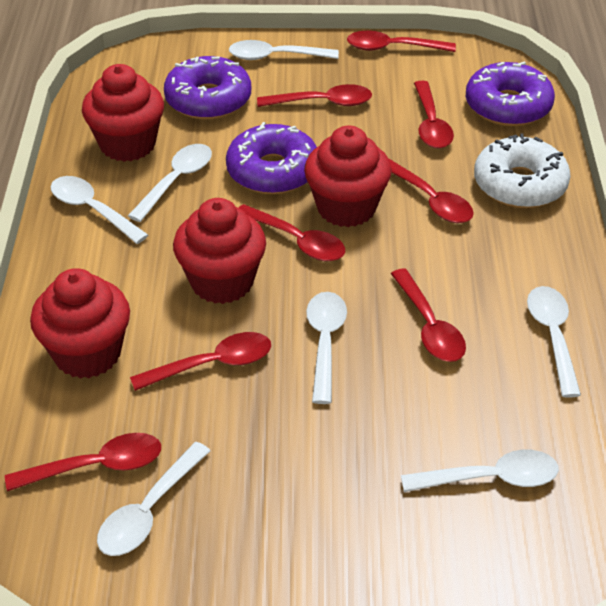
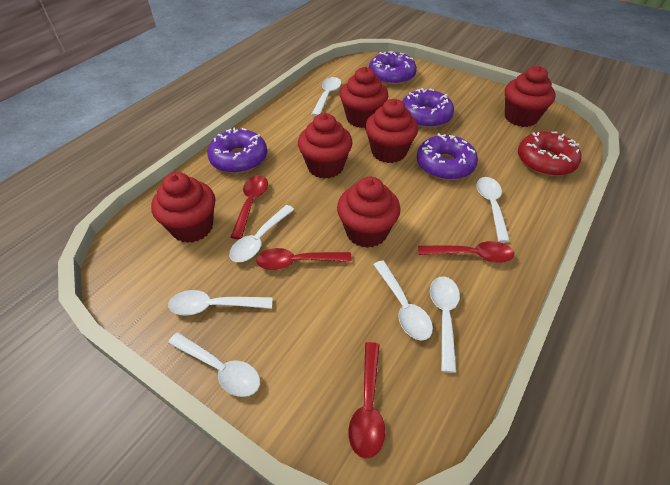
purple donut: 3 -> 4
red cupcake: 4 -> 6
red donut: 0 -> 1
red spoon: 8 -> 4
white donut: 1 -> 0

